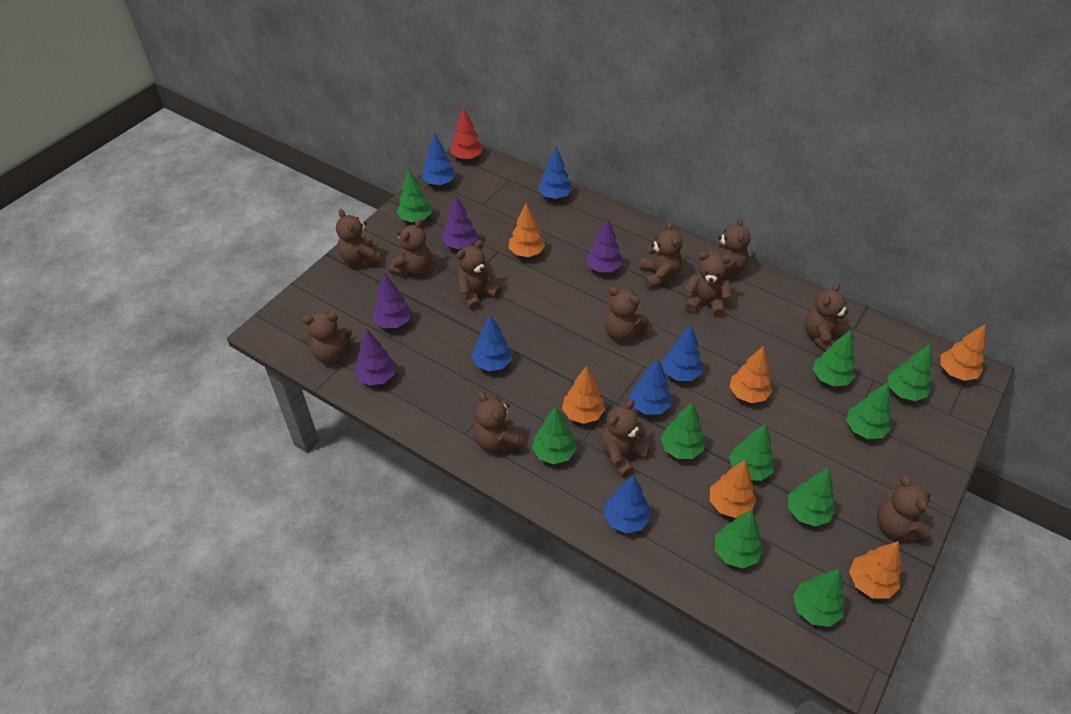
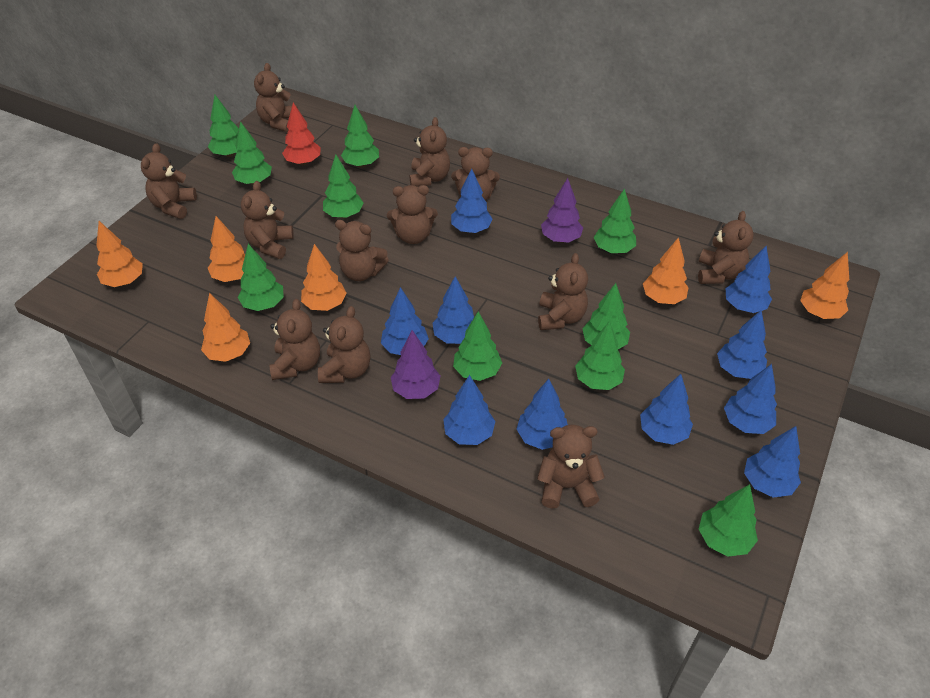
blue tree: 6 -> 10
purple tree: 4 -> 2

